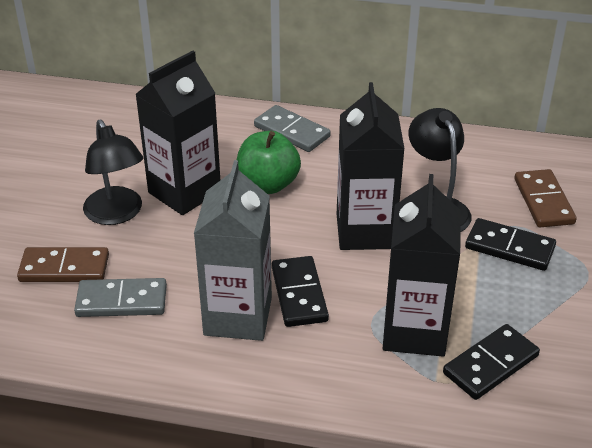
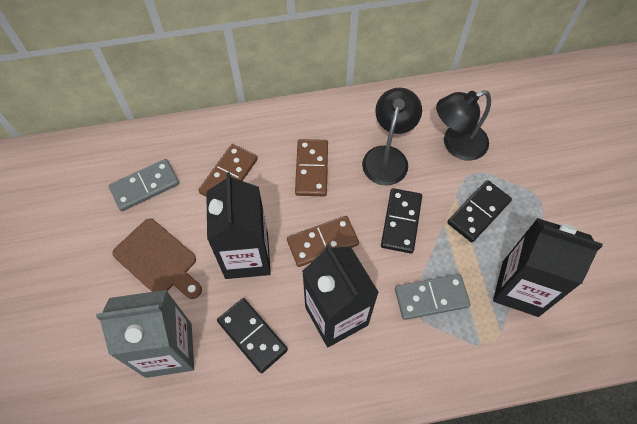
brown cutting board: 0 -> 1
brown domino: 2 -> 3
green apple: 1 -> 0

